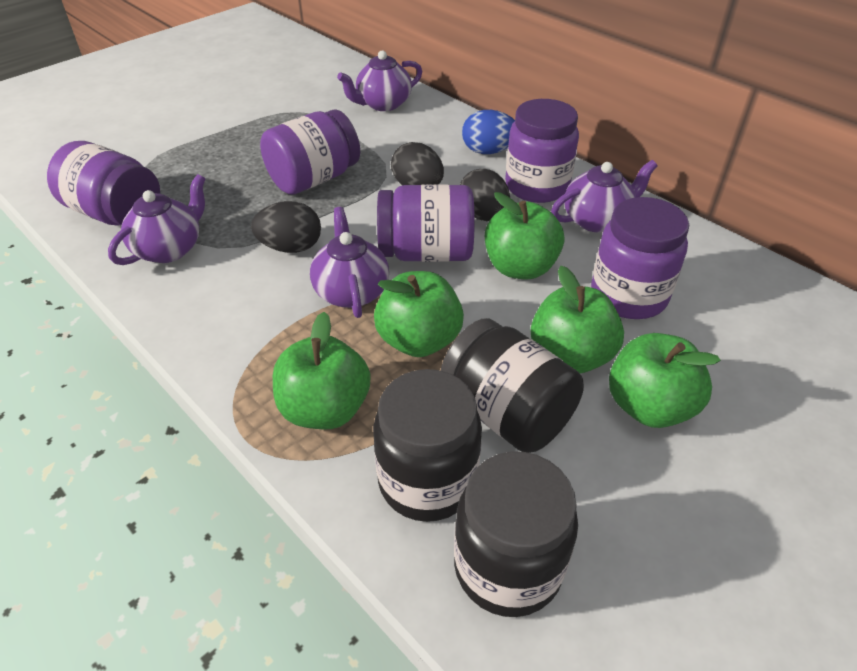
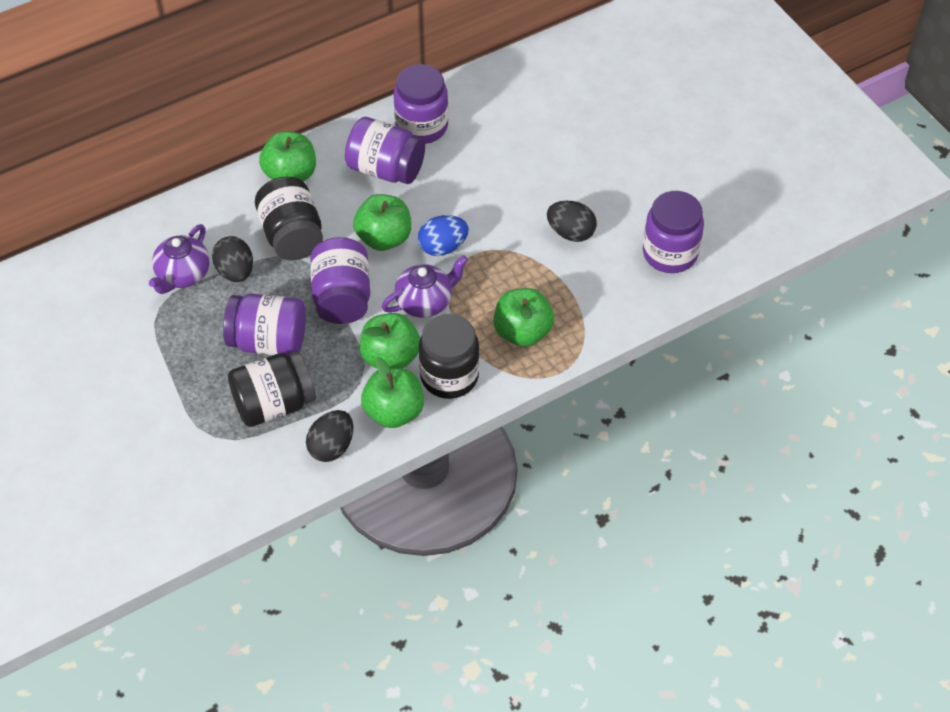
purple teapot: 4 -> 2

